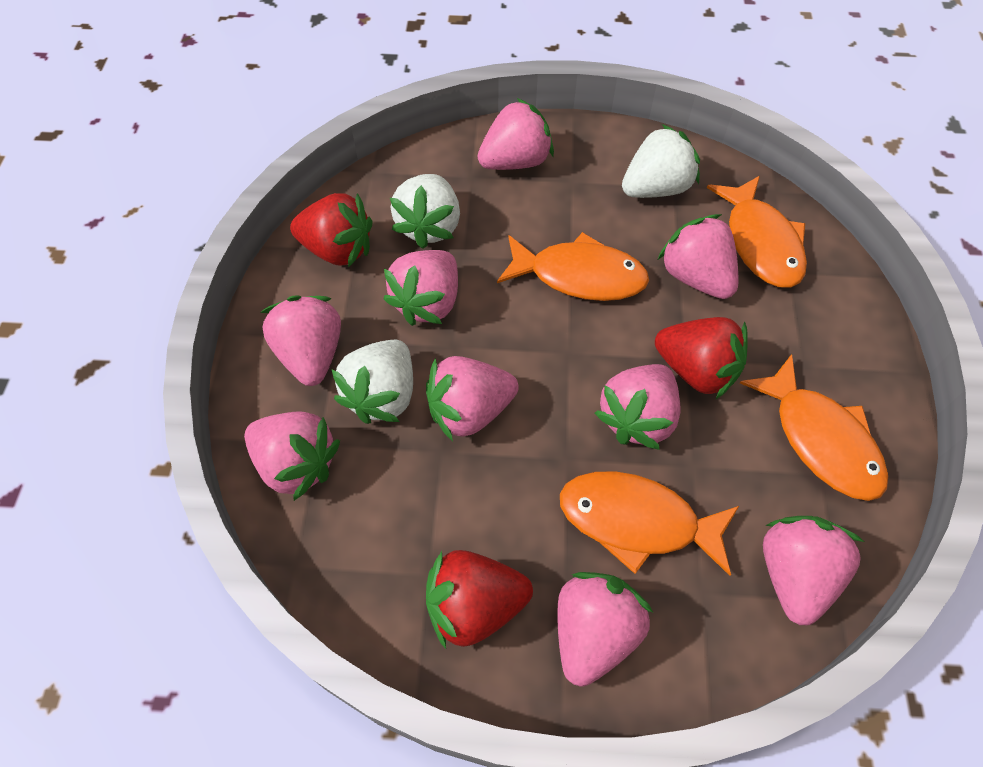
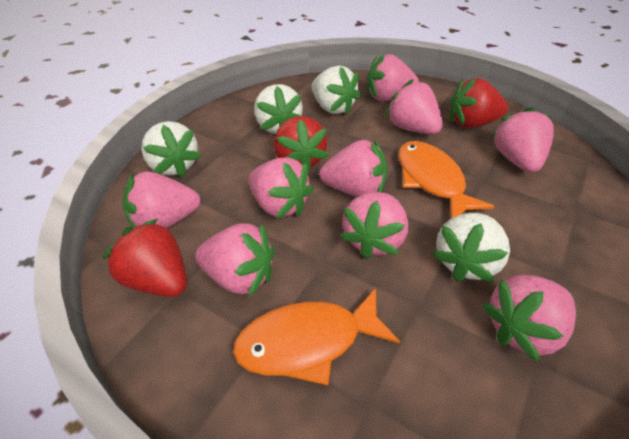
orange fish: 4 -> 2
white strawberry: 3 -> 4

